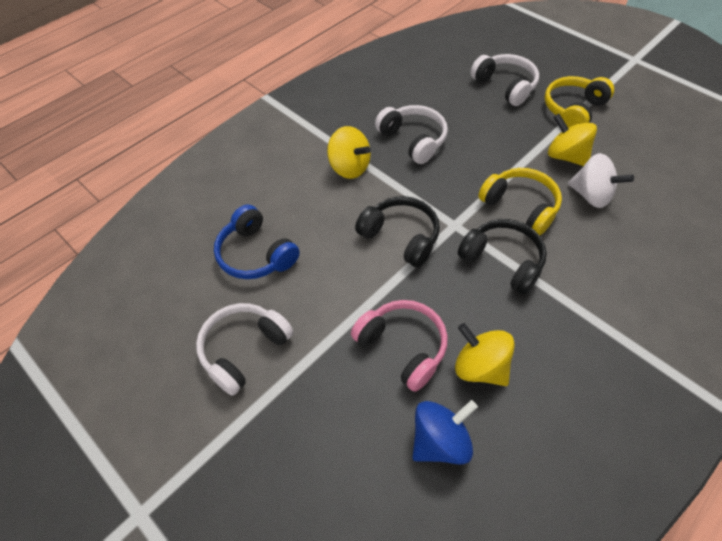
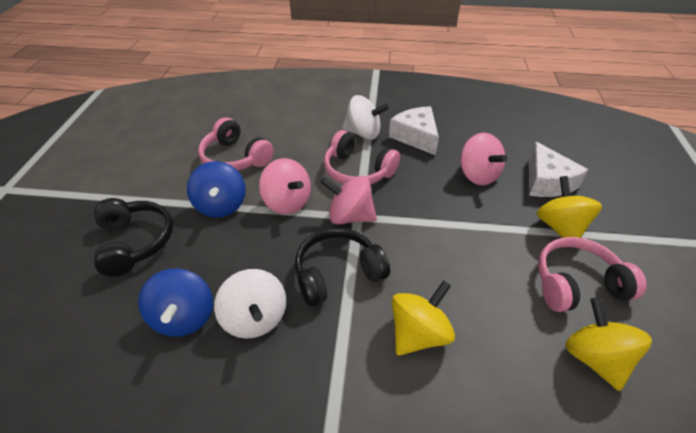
blue headphones: 1 -> 0
blue spinning top: 1 -> 2
pink headphones: 1 -> 3
pink spinning top: 0 -> 3
white cheese: 0 -> 2
white headphones: 3 -> 0
white spinning top: 1 -> 2
yellow headphones: 2 -> 0

